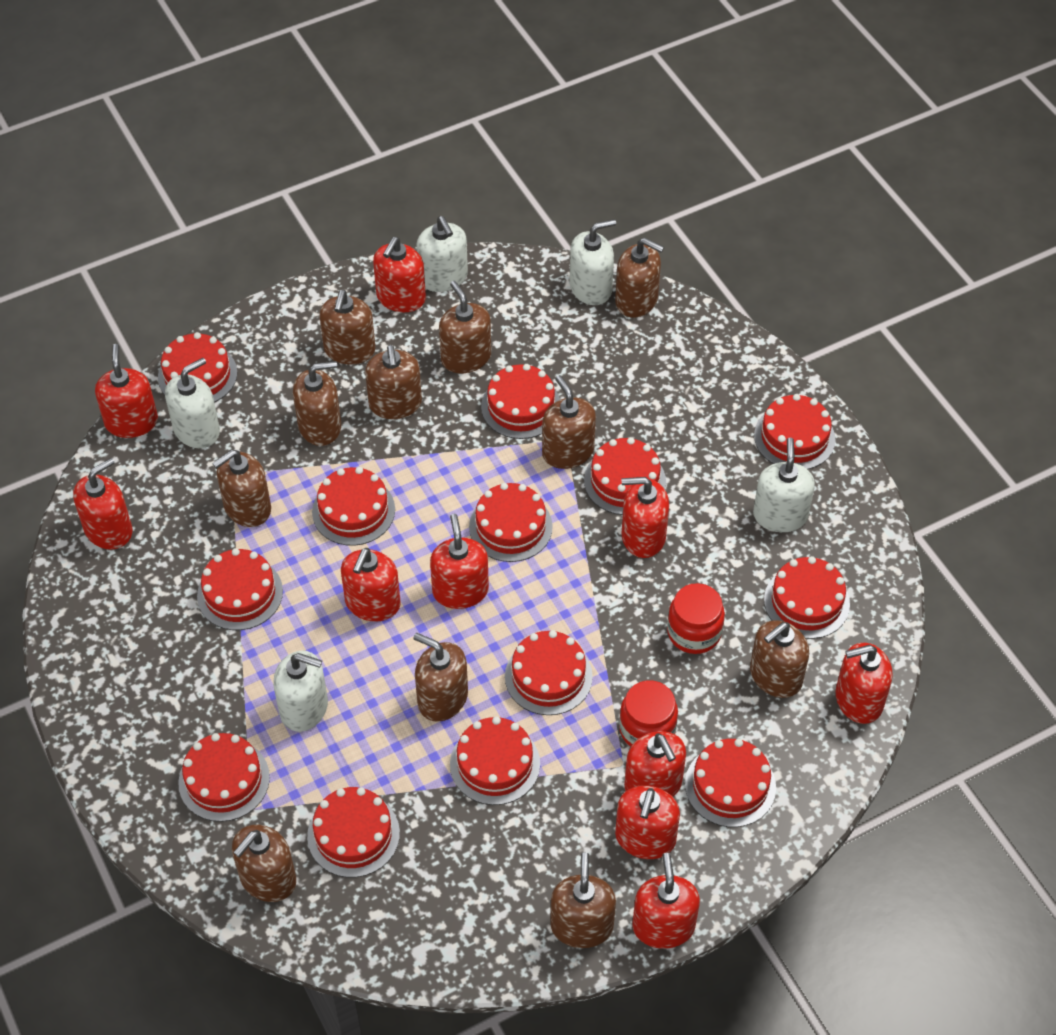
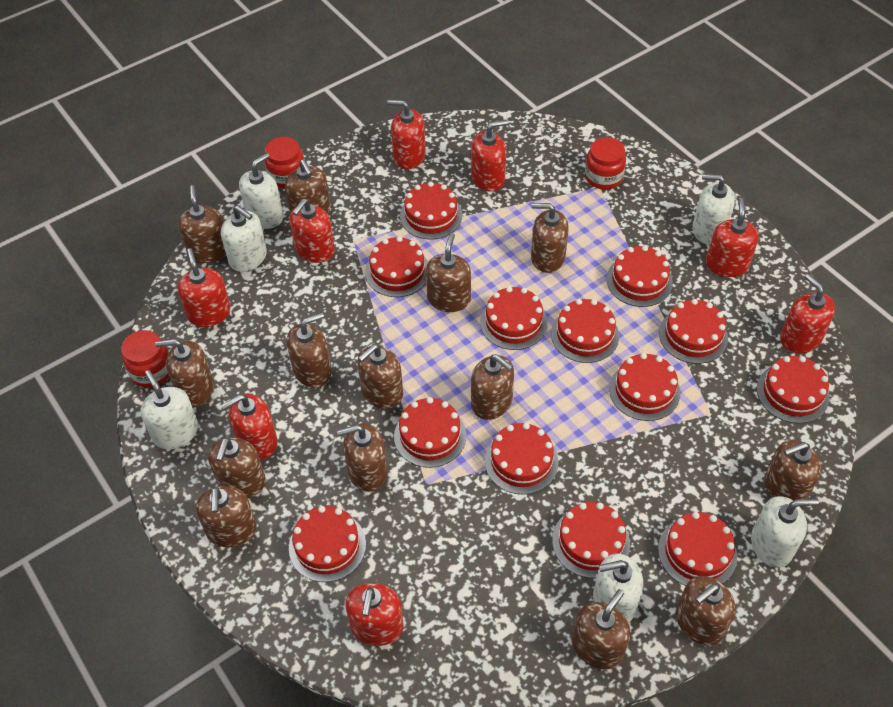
brown soap dispenser: 11 -> 14
red jar: 2 -> 3
red soap dispenser: 10 -> 8
white soap dispenser: 5 -> 6

